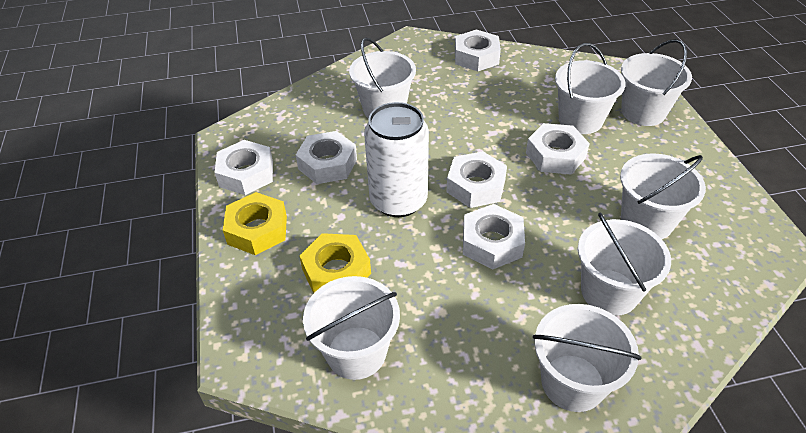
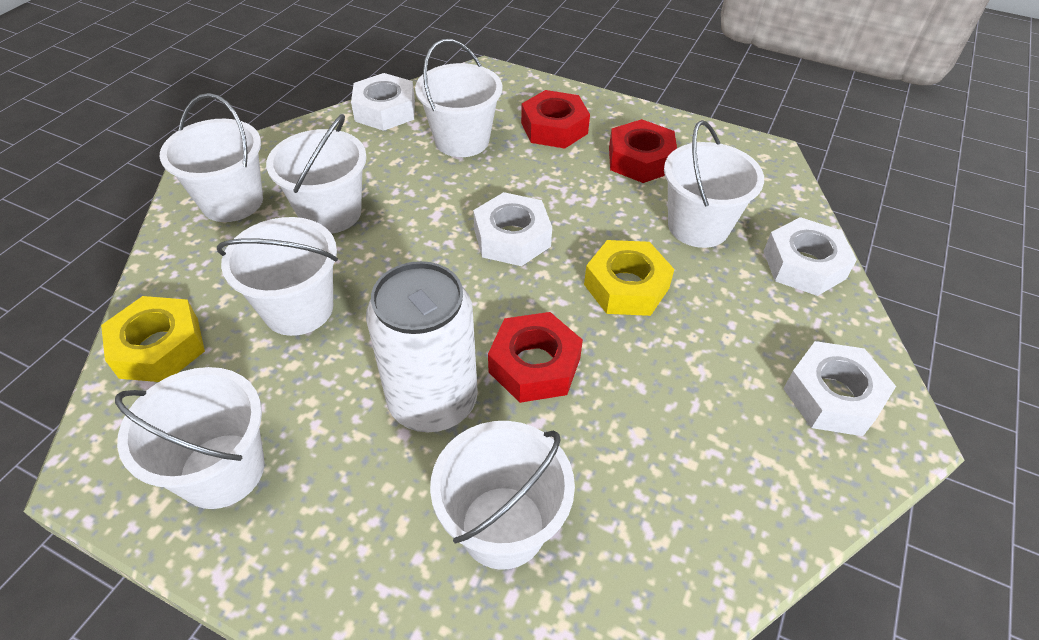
red nut: 0 -> 3
white nut: 6 -> 4

